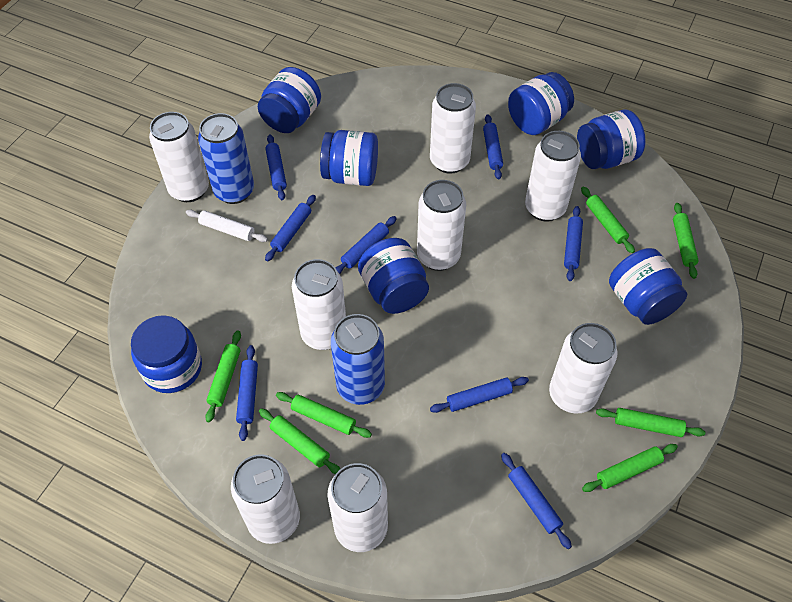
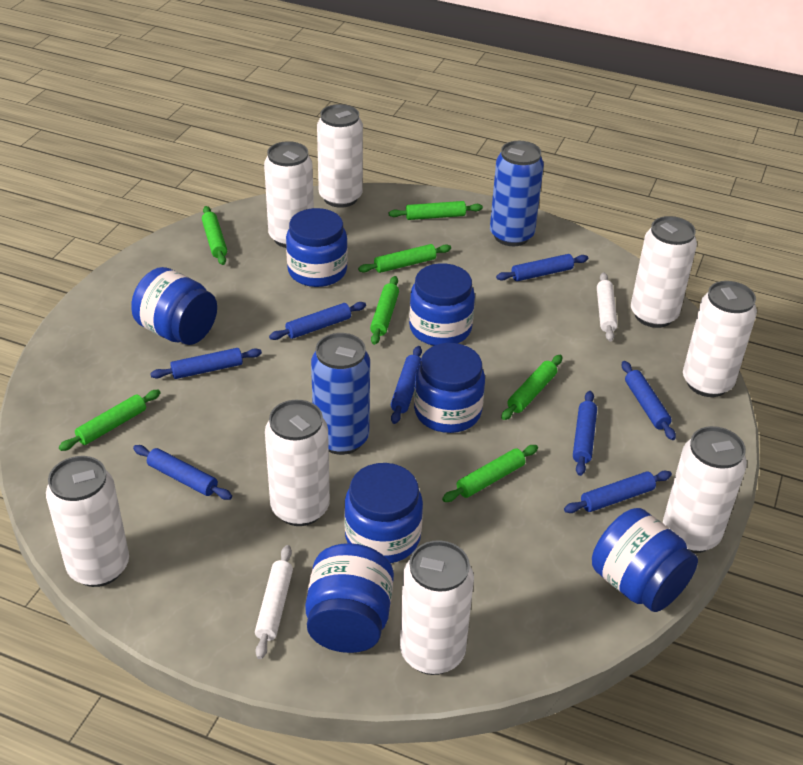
white rolling pin: 1 -> 2

